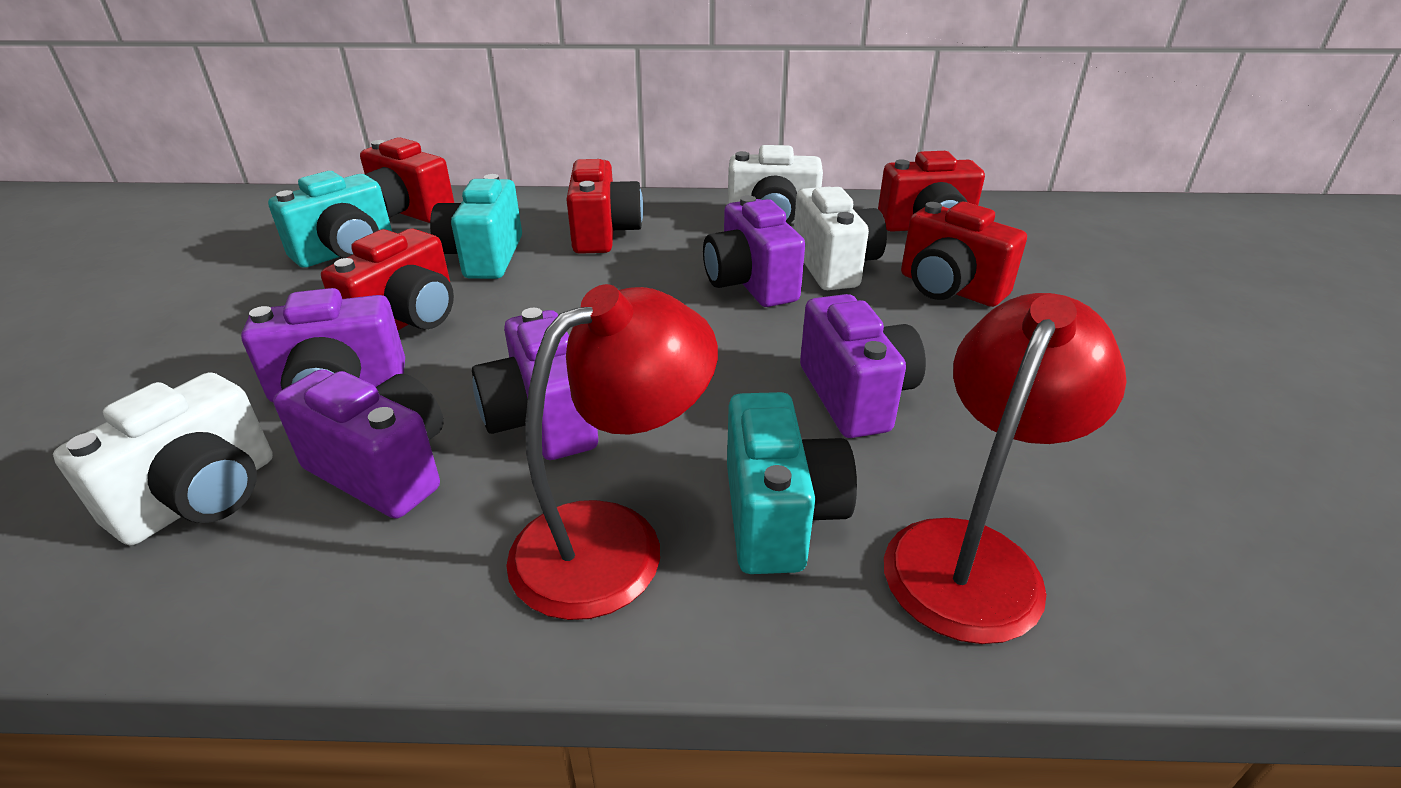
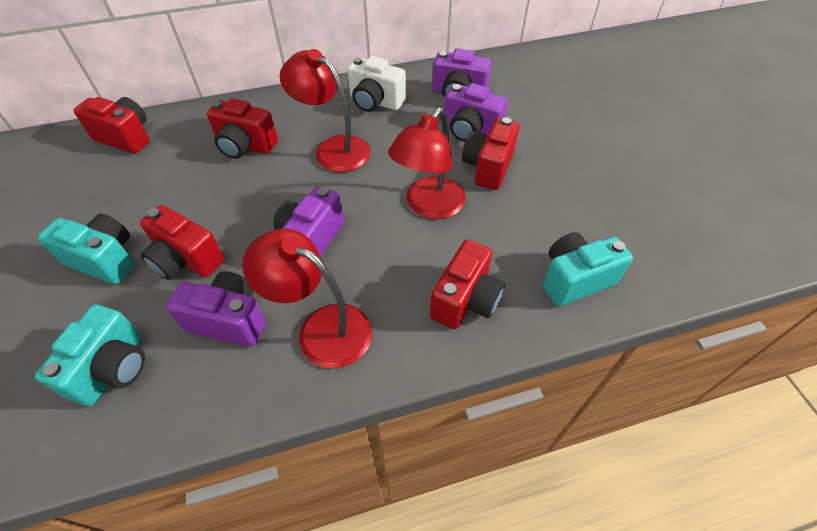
purple camera: 5 -> 4
red lamp: 2 -> 3
white camera: 3 -> 1

